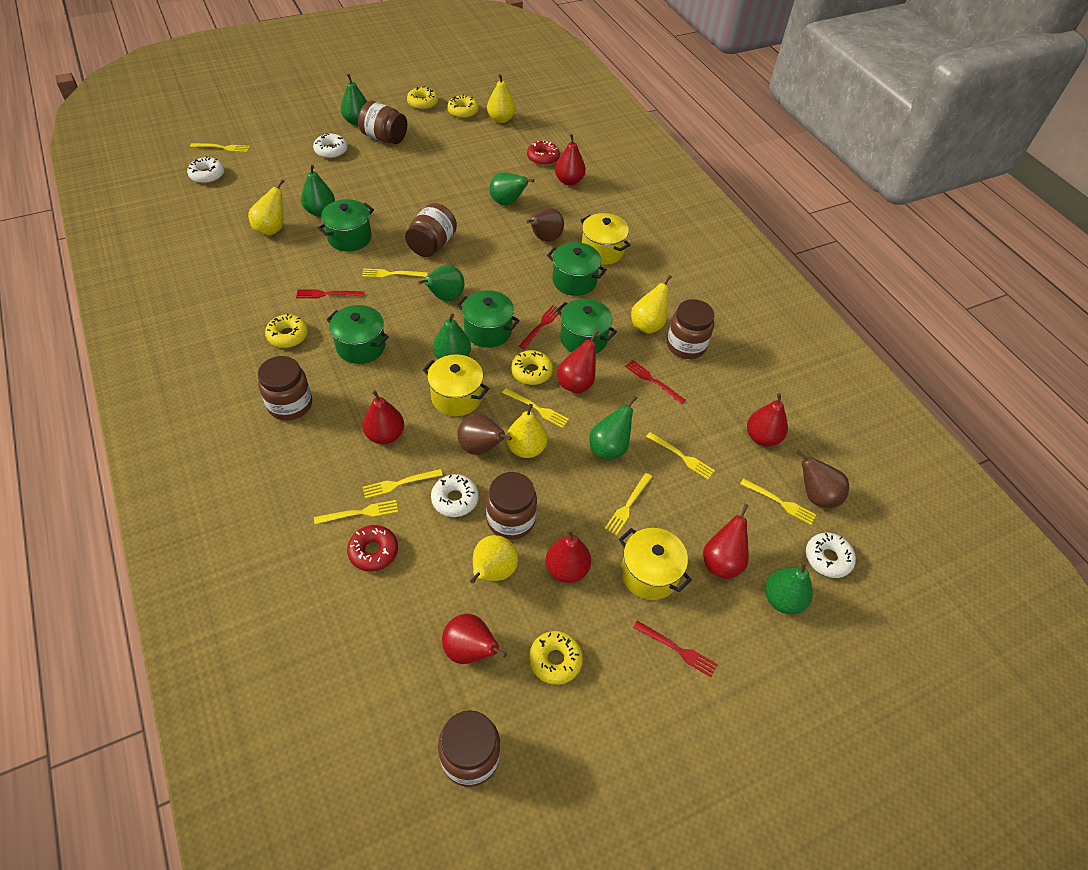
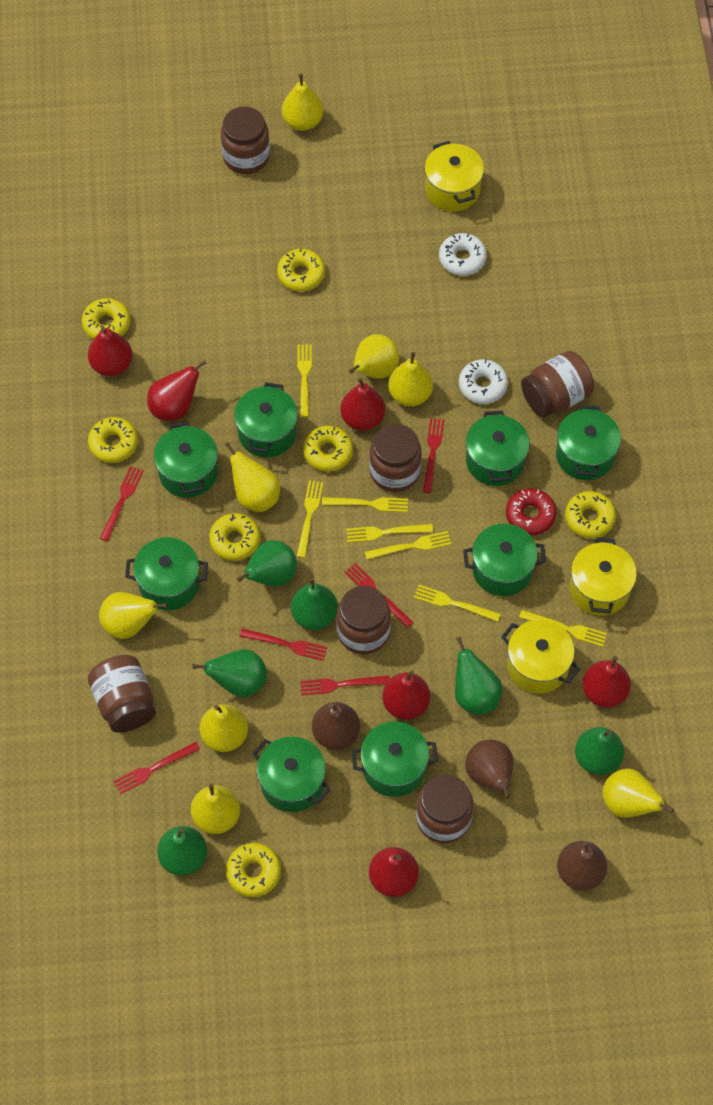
green pear: 7 -> 6
green pot: 5 -> 8
red donut: 2 -> 1
red fork: 4 -> 6
red pear: 7 -> 6
white donut: 4 -> 2
yellow donut: 5 -> 7
yellow fork: 8 -> 7
yellow pear: 5 -> 8

